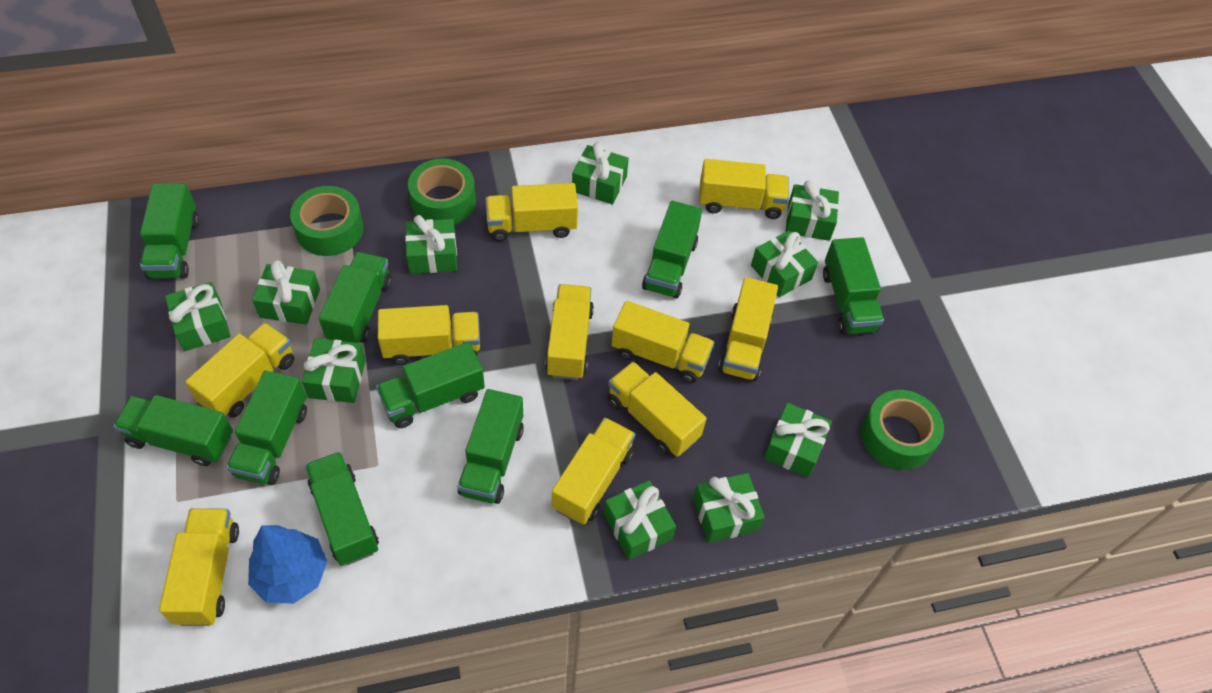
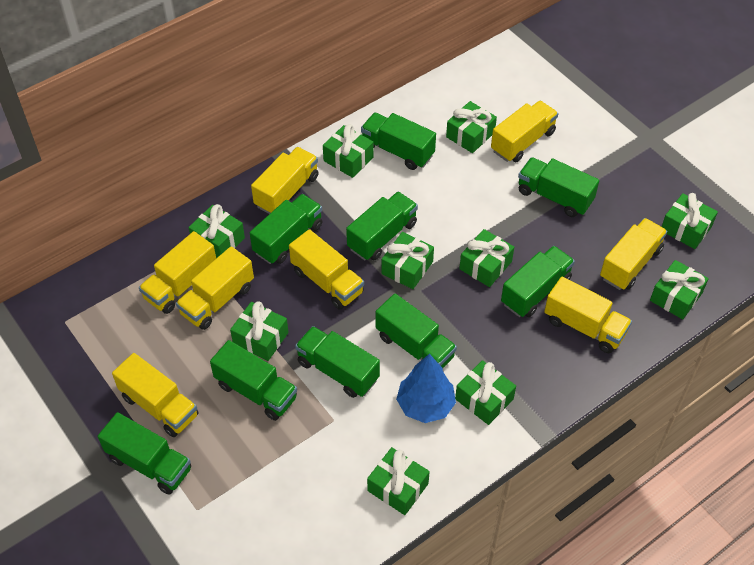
green tape: 3 -> 0
yellow truck: 10 -> 8

